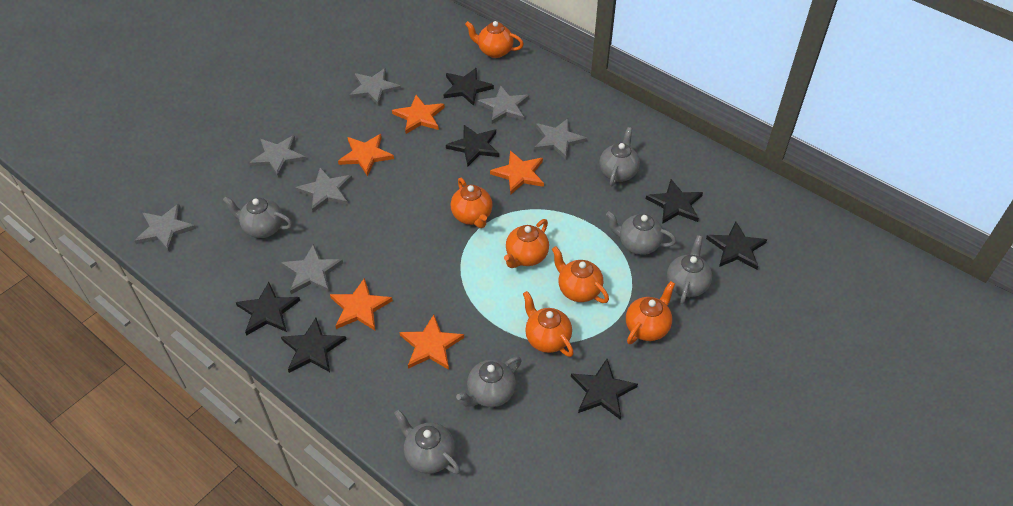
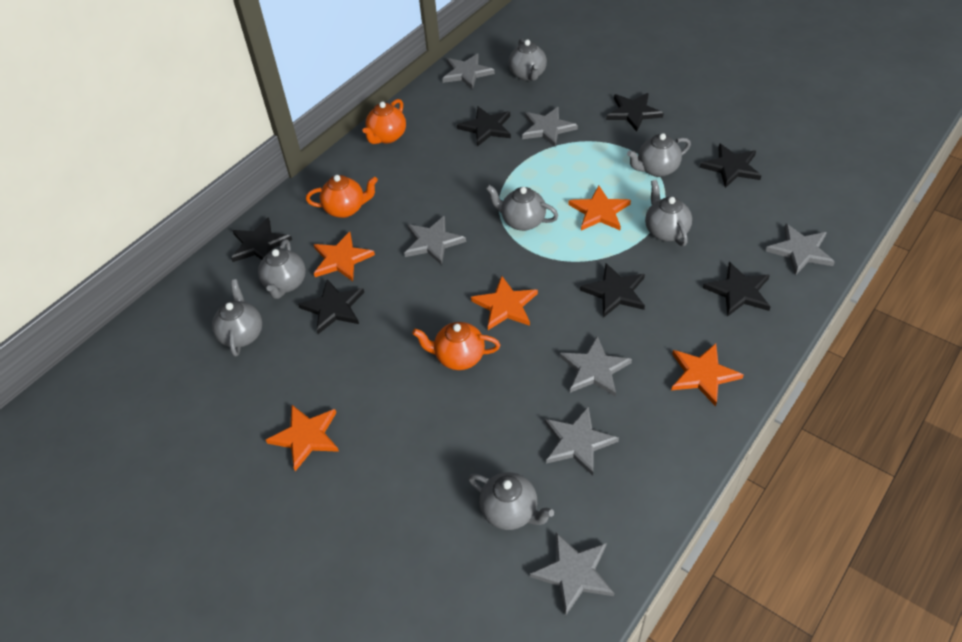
grey teapot: 6 -> 7
orange teapot: 6 -> 3

